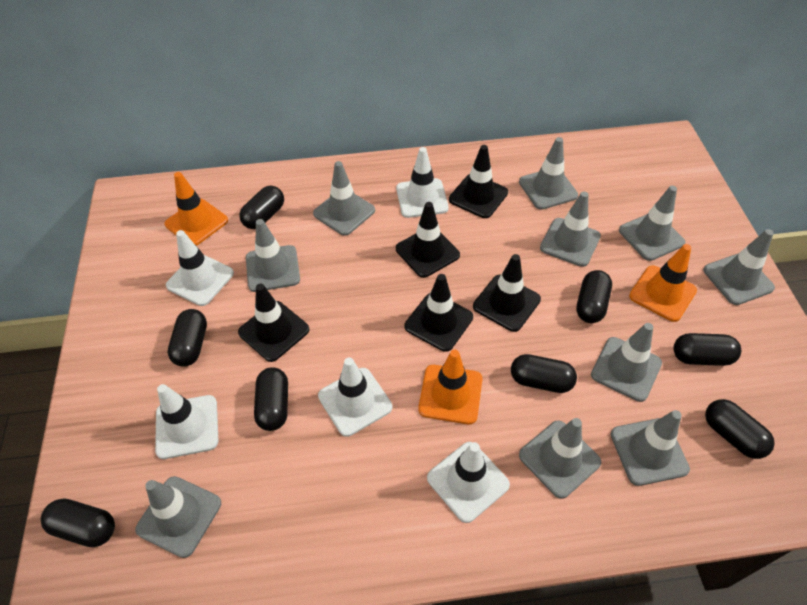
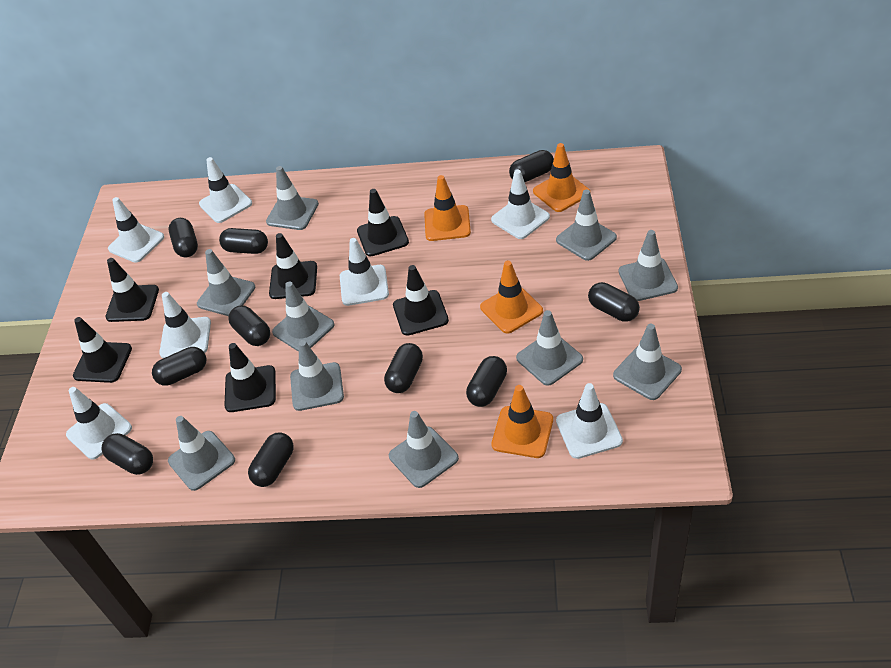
black capsule: 8 -> 10
black traffic cone: 5 -> 6
orange traffic cone: 3 -> 4
white traffic cone: 5 -> 7

